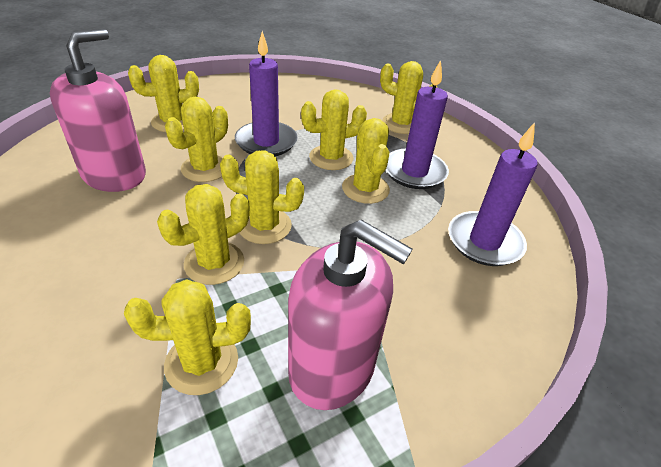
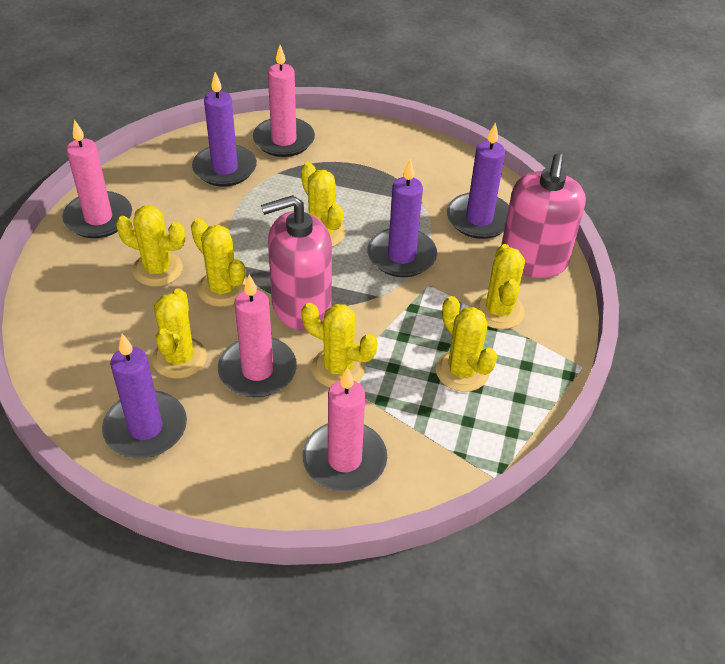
pink candle: 0 -> 4
purple candle: 3 -> 4
yellow cactus: 8 -> 7

